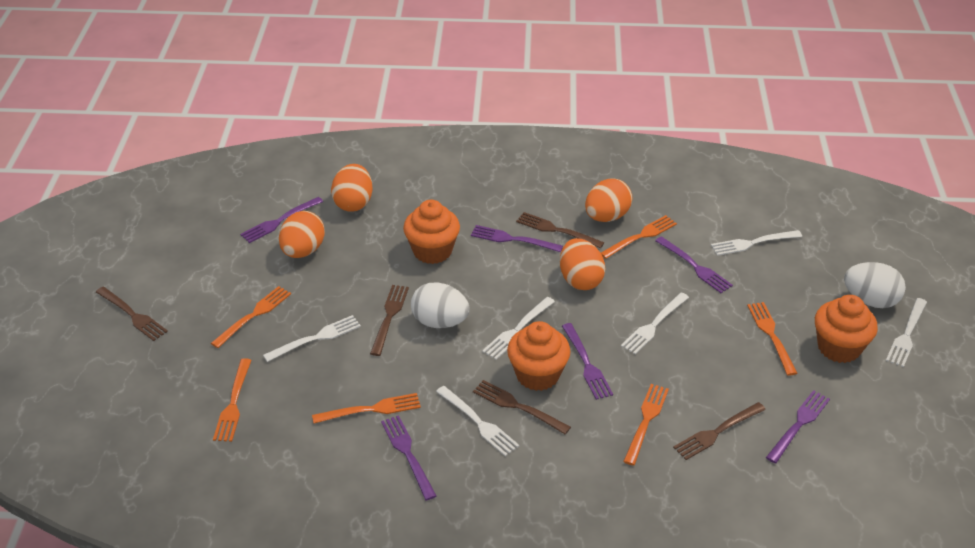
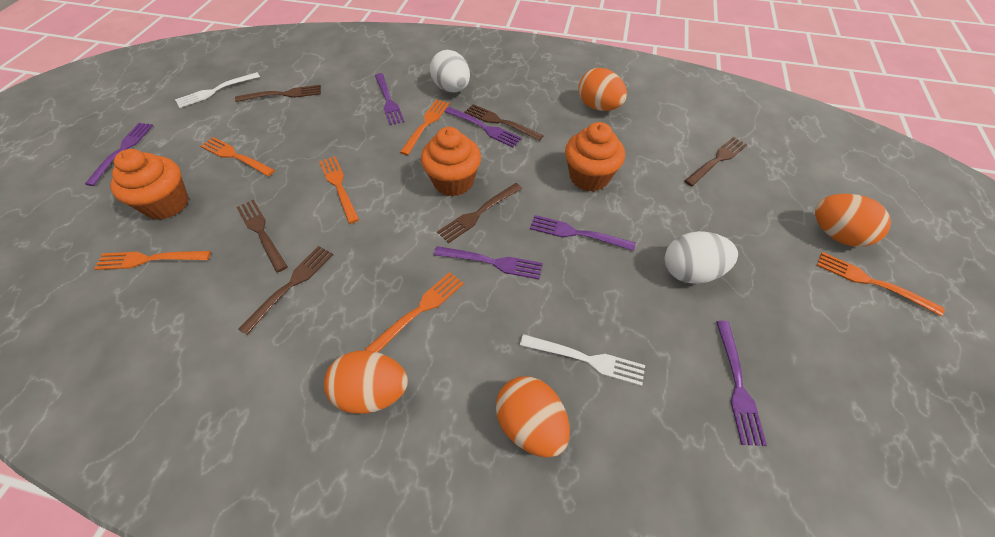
brown fork: 5 -> 6
white fork: 6 -> 2

